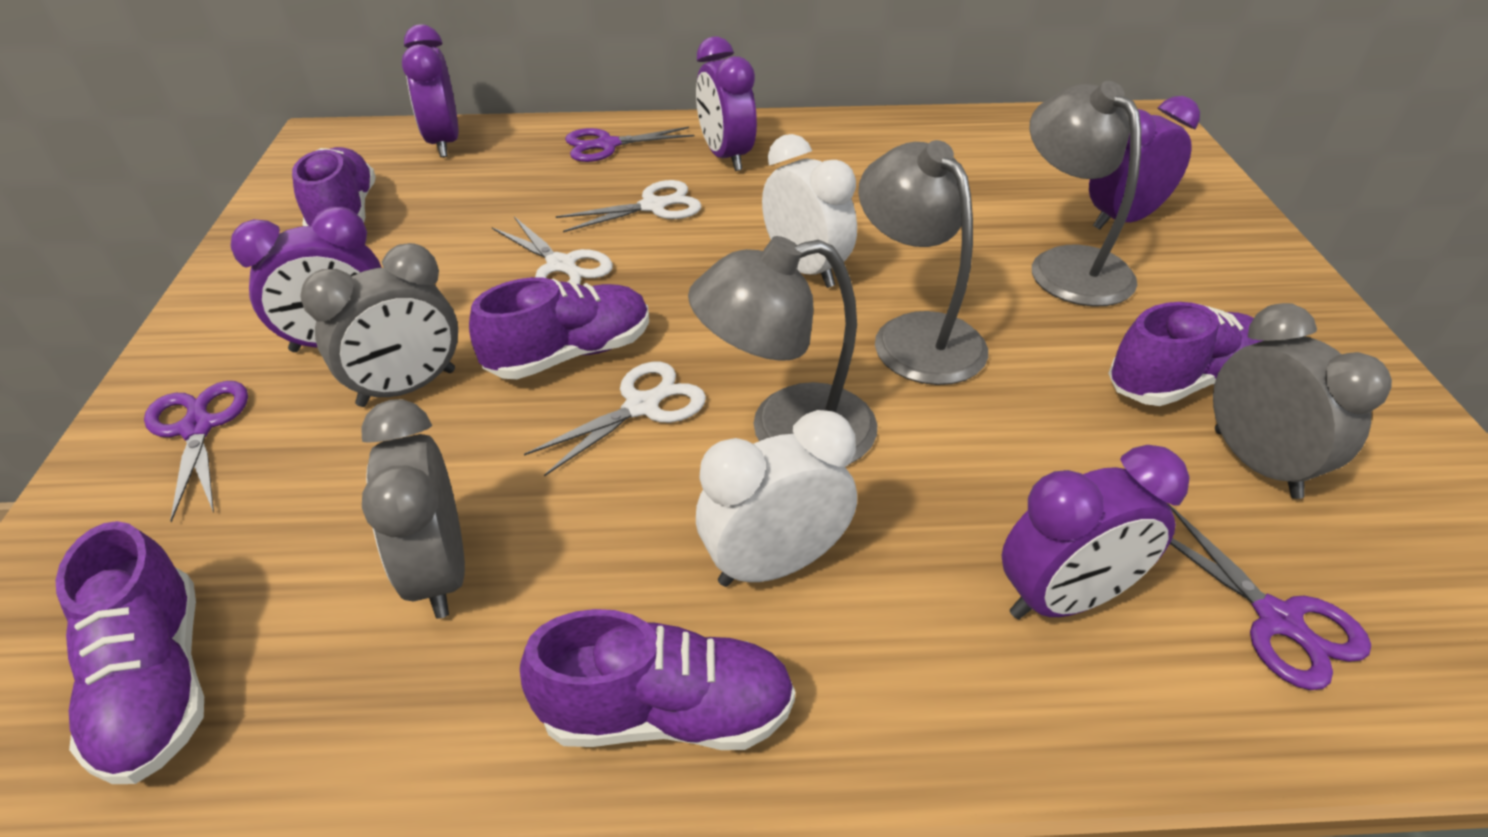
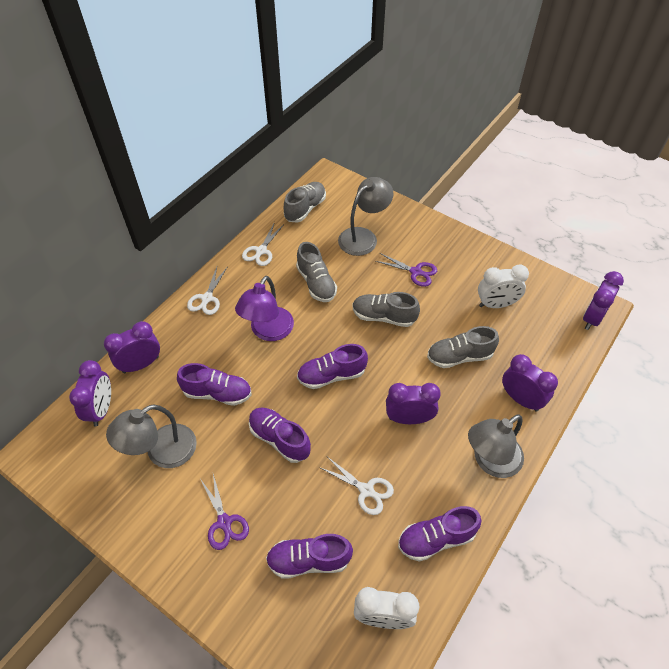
grey clock: 3 -> 0
grey shoe: 0 -> 4
purple lamp: 0 -> 1
purple scissors: 3 -> 2

